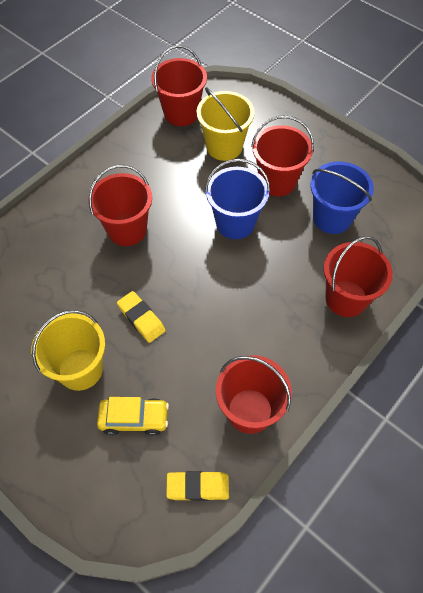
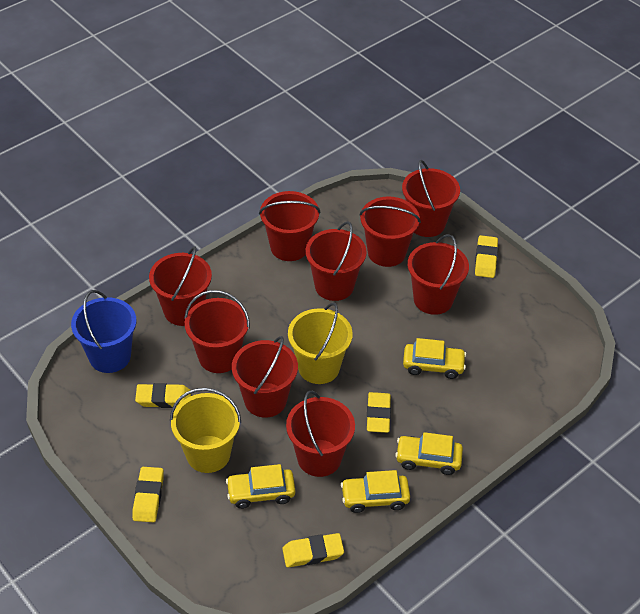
blue bucket: 2 -> 1
red bucket: 5 -> 9
yellow car: 1 -> 4
yellow eraser: 2 -> 5

